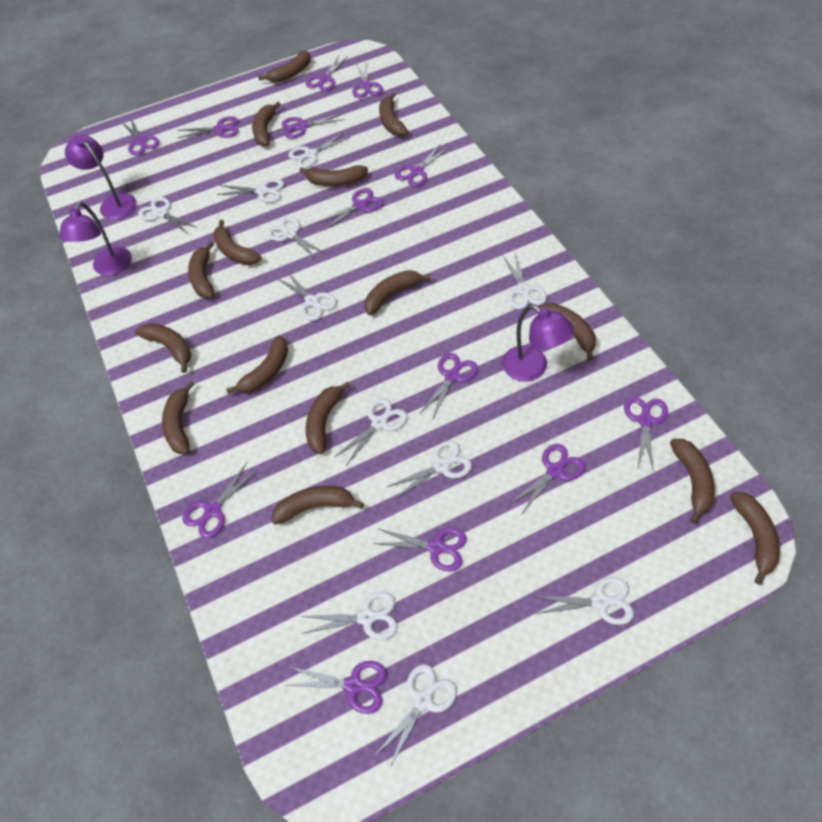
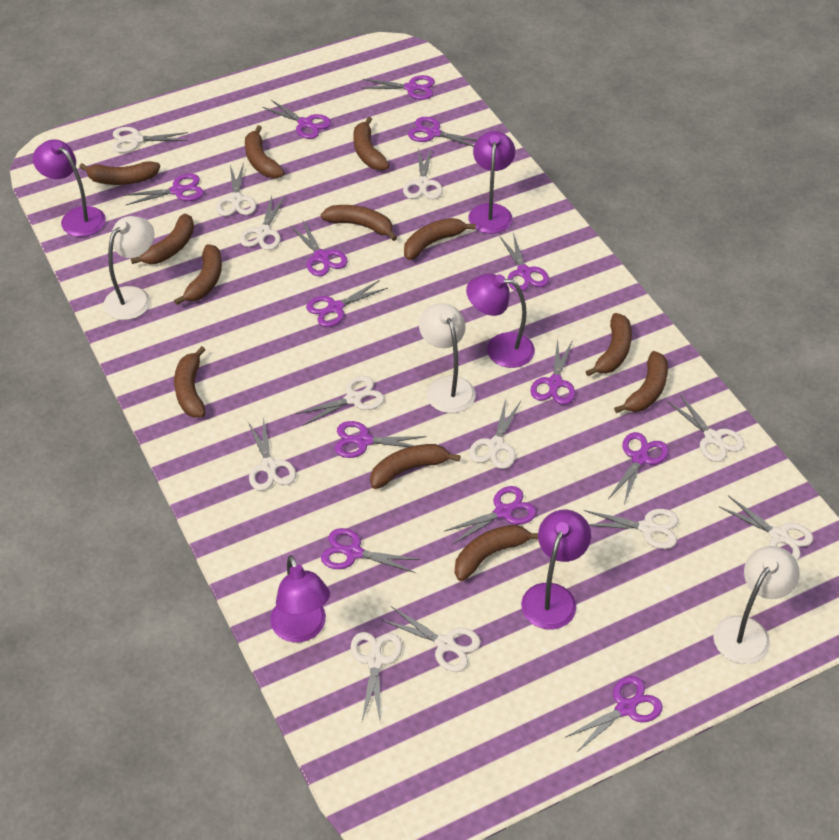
brown banana: 15 -> 12
purple lamp: 3 -> 5
white lamp: 0 -> 3
white scissors: 11 -> 12

